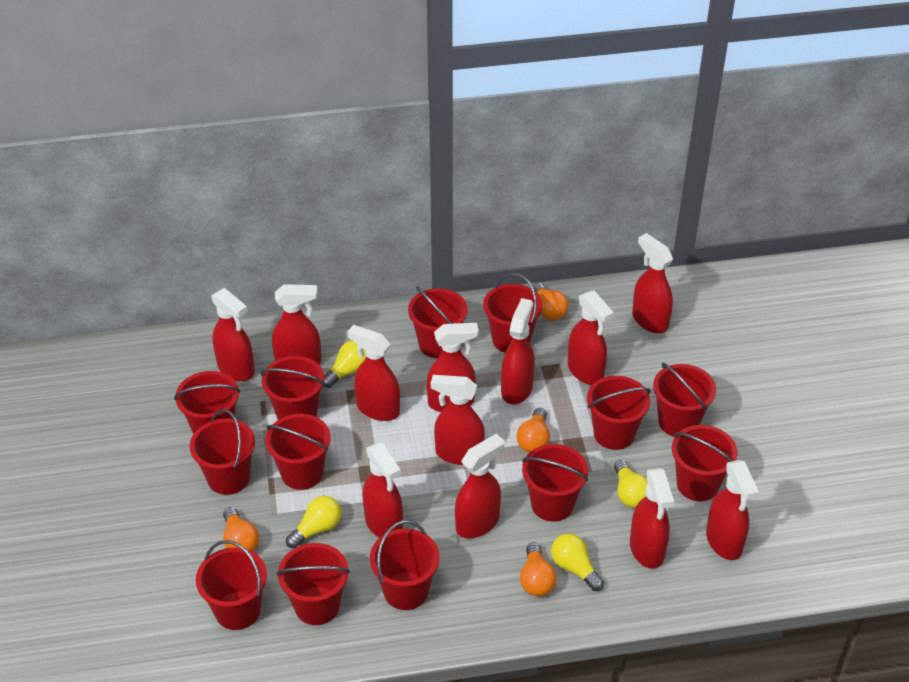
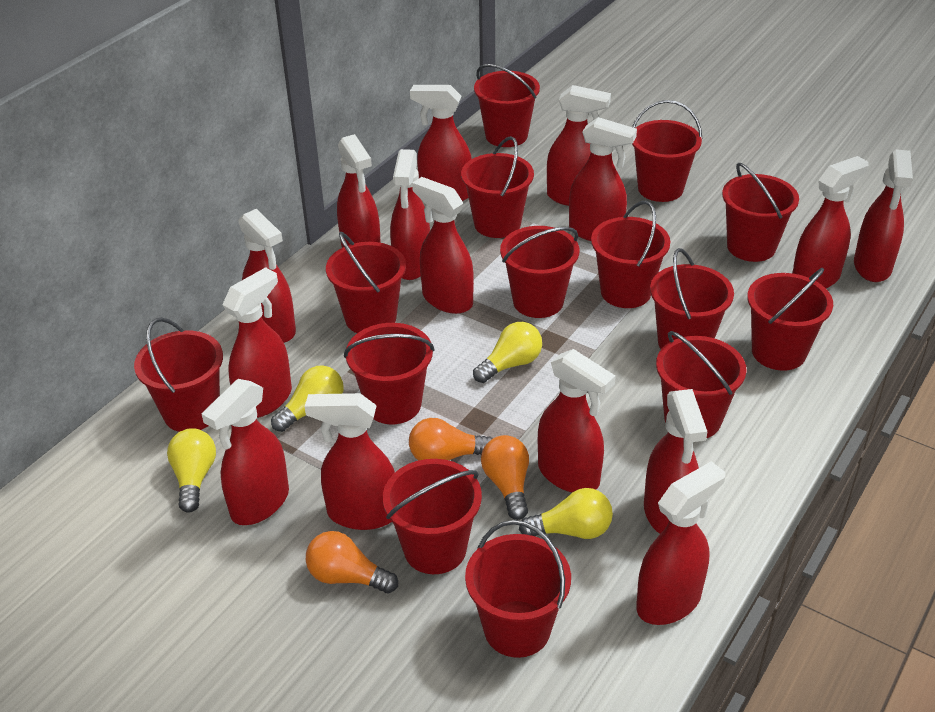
orange light bulb: 4 -> 3
red bucket: 13 -> 14
red spray bottle: 12 -> 15

